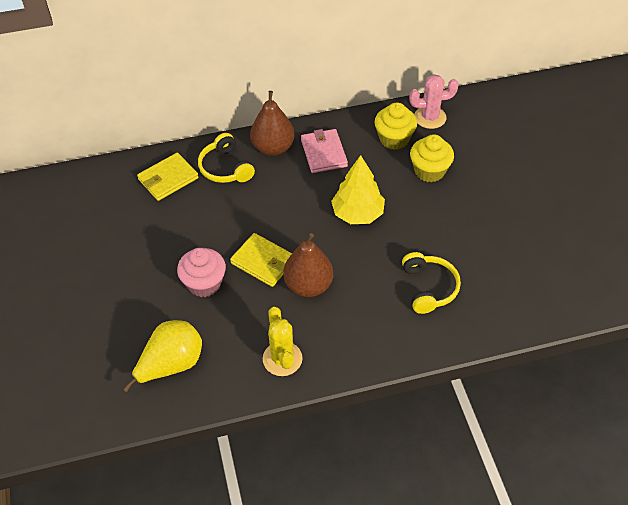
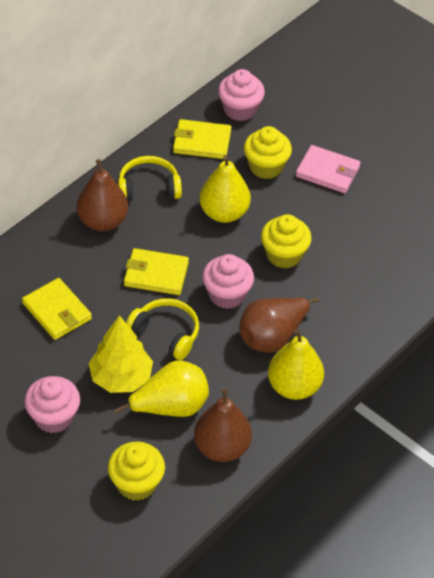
brown pear: 2 -> 3
pink cactus: 1 -> 0
pink cupcake: 1 -> 3
yellow cactus: 1 -> 0
yellow cupcake: 2 -> 3
yellow pear: 1 -> 3
yellow wallet: 2 -> 3

